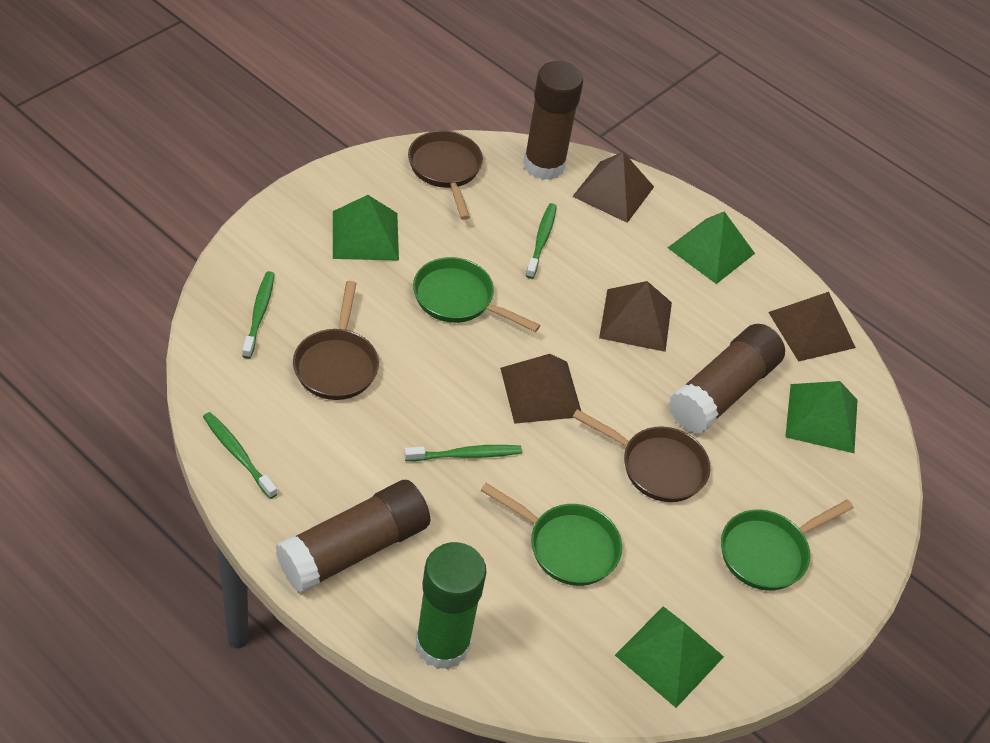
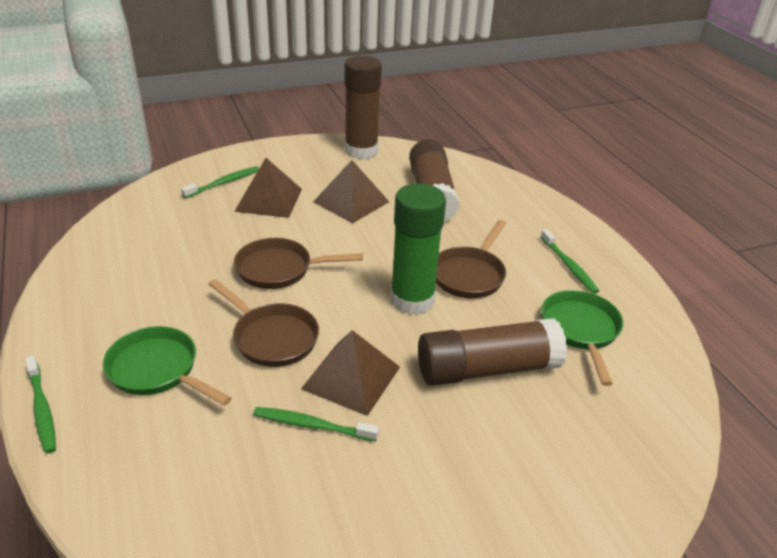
brown pyramid: 4 -> 3
green pan: 3 -> 2
green pyramid: 4 -> 0

